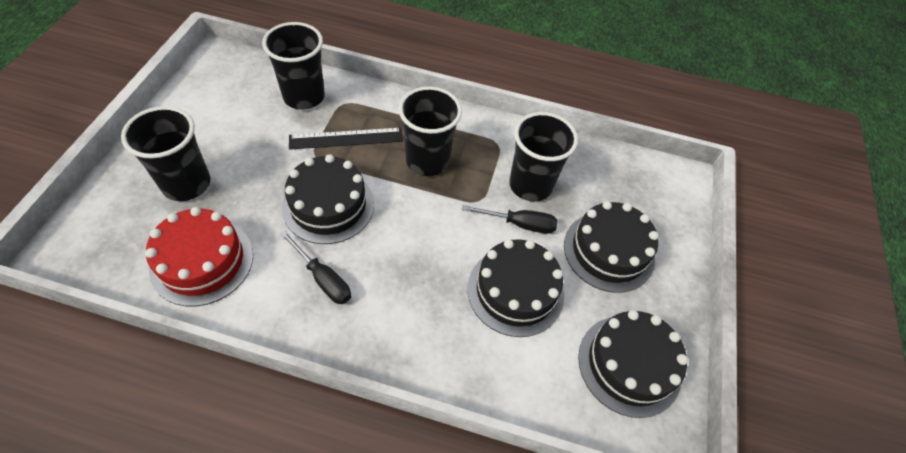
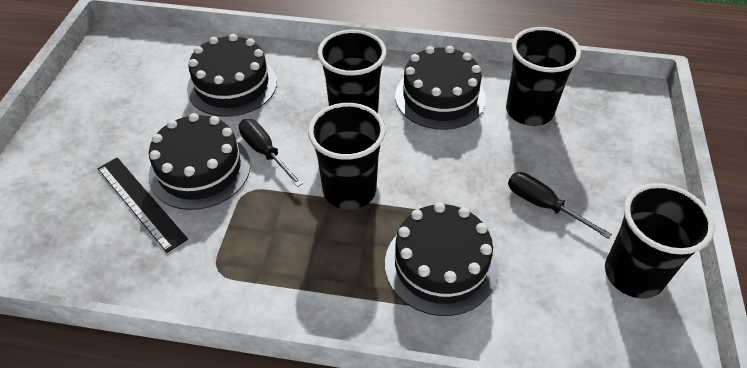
red cake: 1 -> 0

